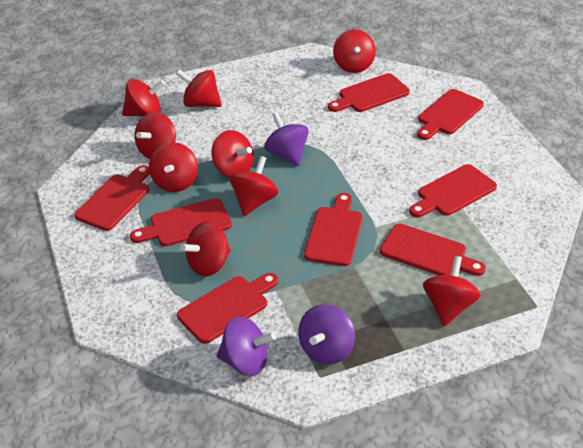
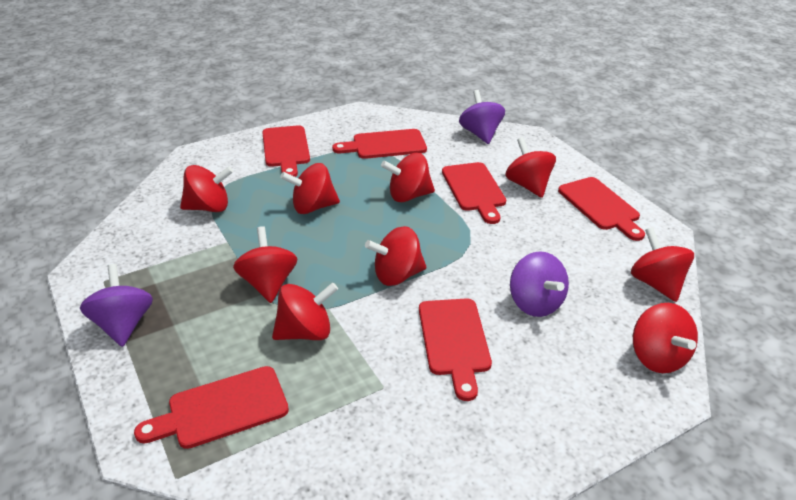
red cutting board: 8 -> 6

